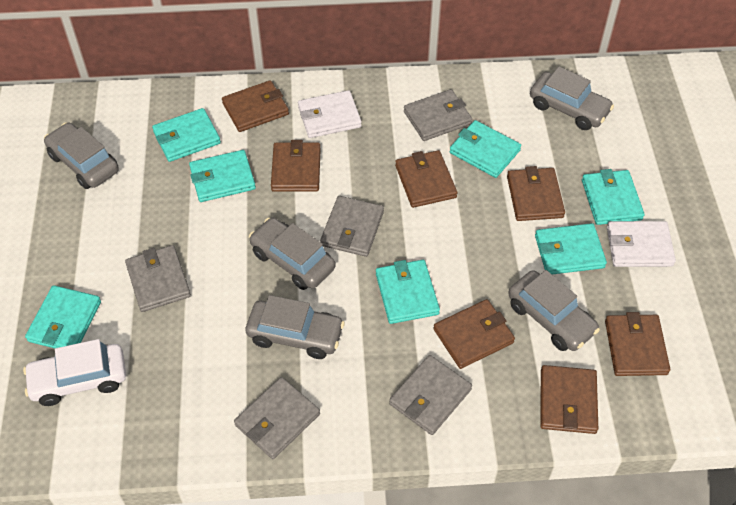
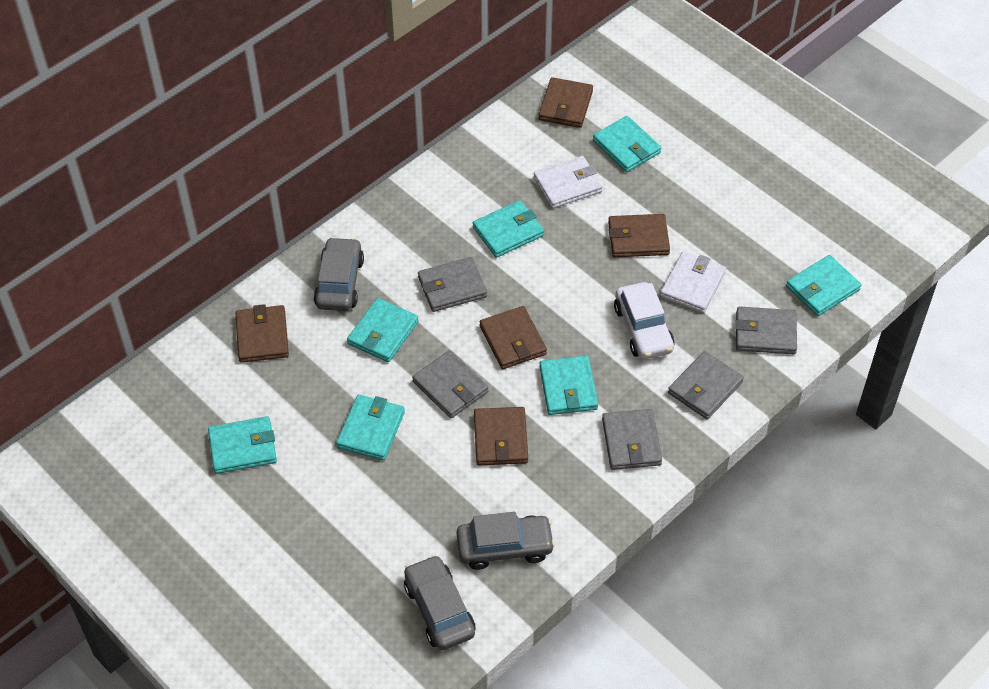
brown wallet: 7 -> 5
grey car: 5 -> 3

